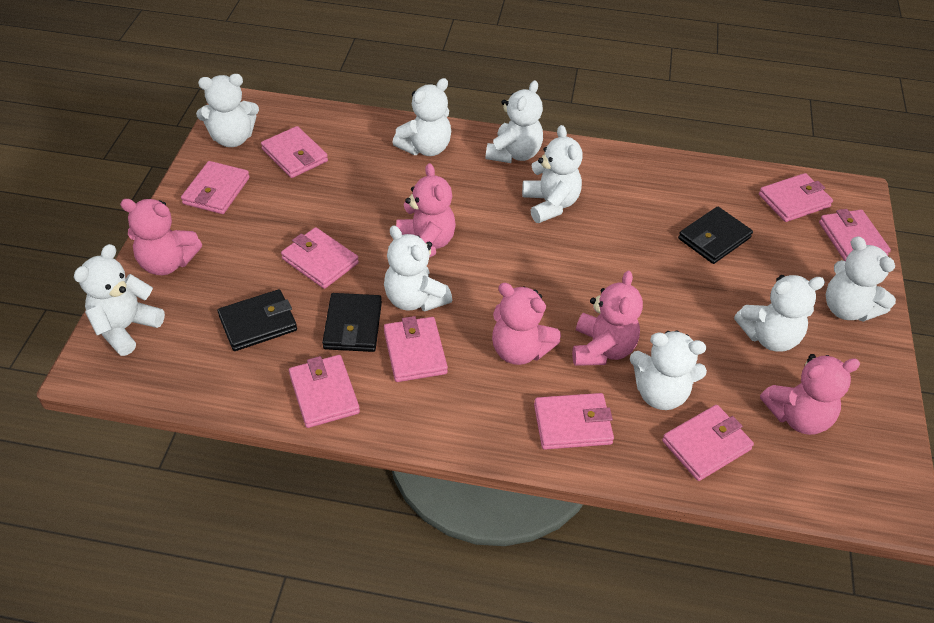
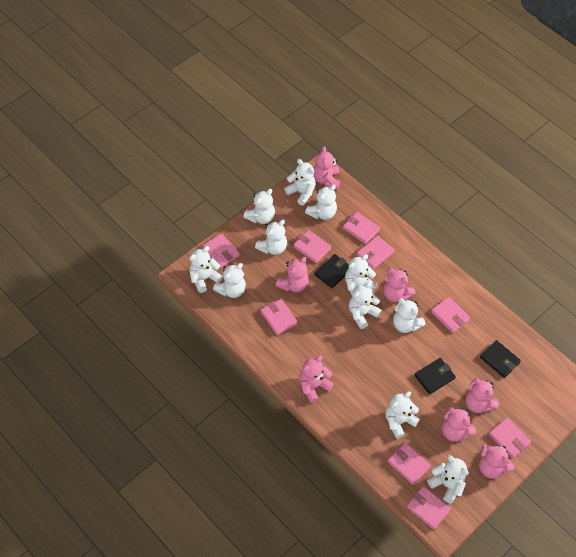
pink teddy bear: 5 -> 7
white teddy bear: 9 -> 11

